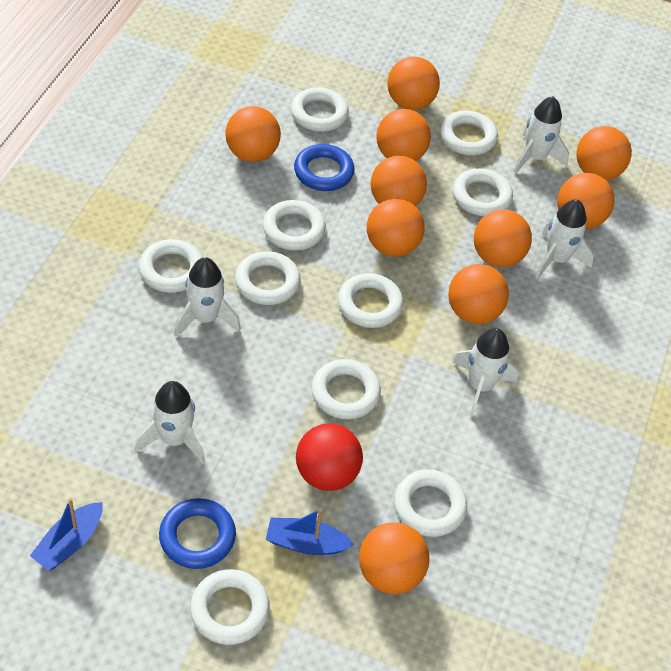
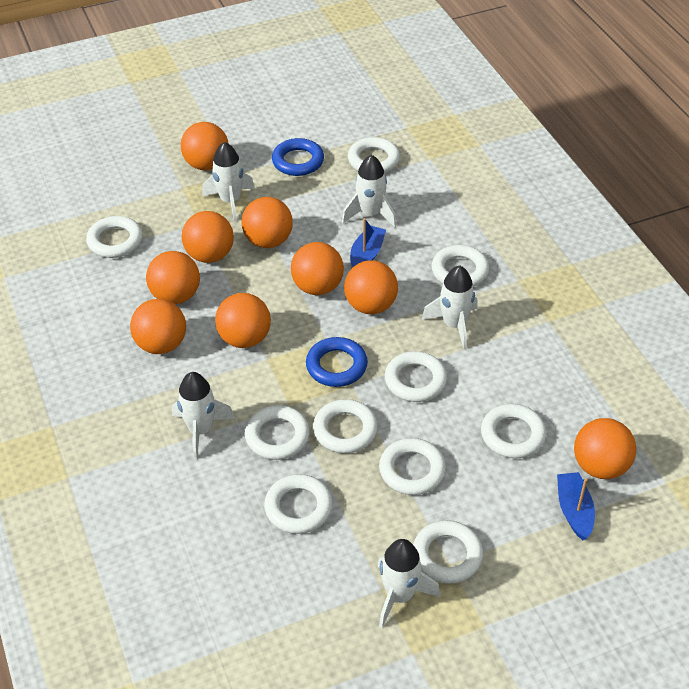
orange ball: 10 -> 9
red ball: 1 -> 0

